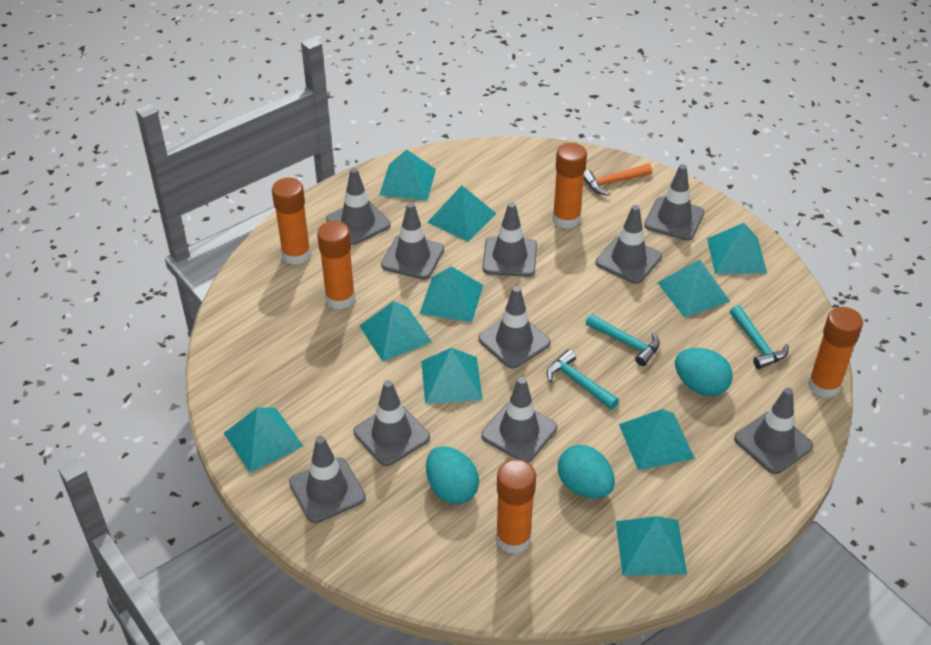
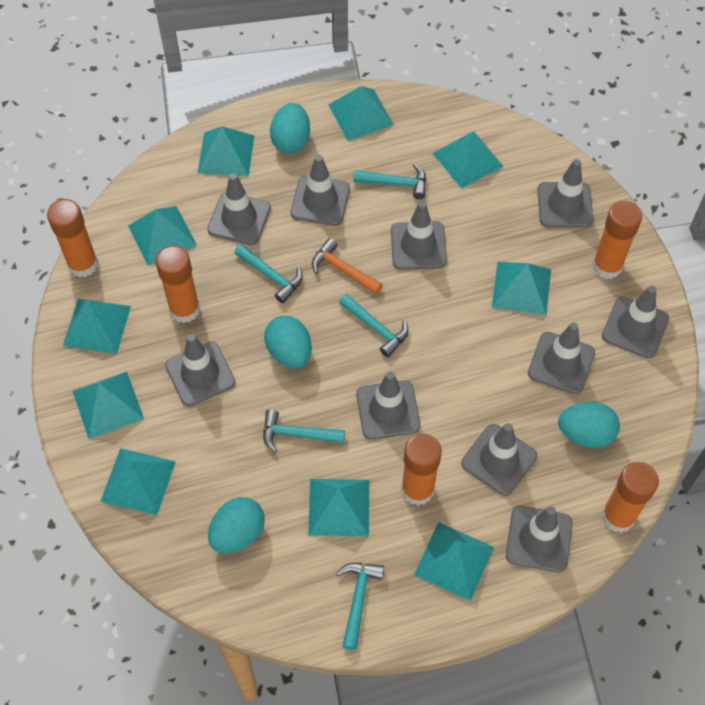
turquoise egg: 3 -> 4
turquoise hammer: 3 -> 5

